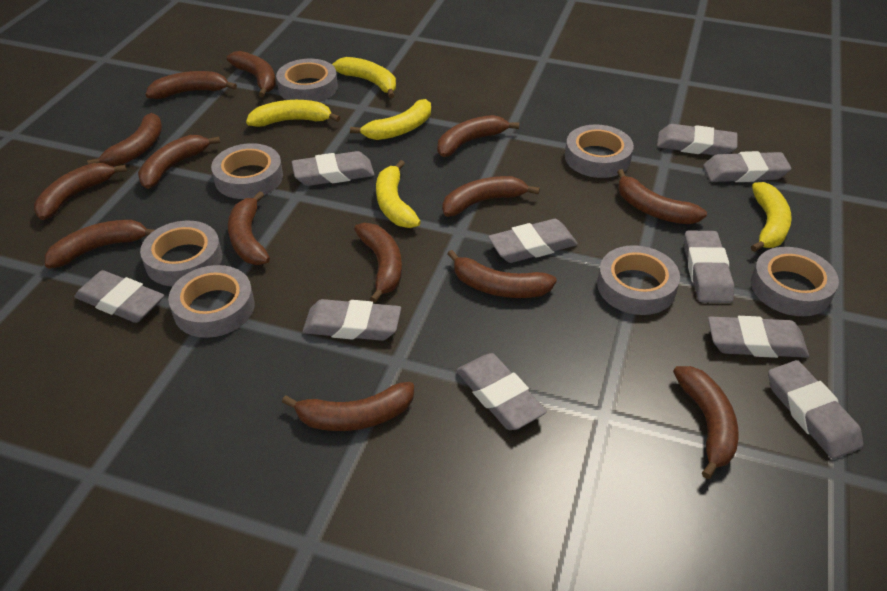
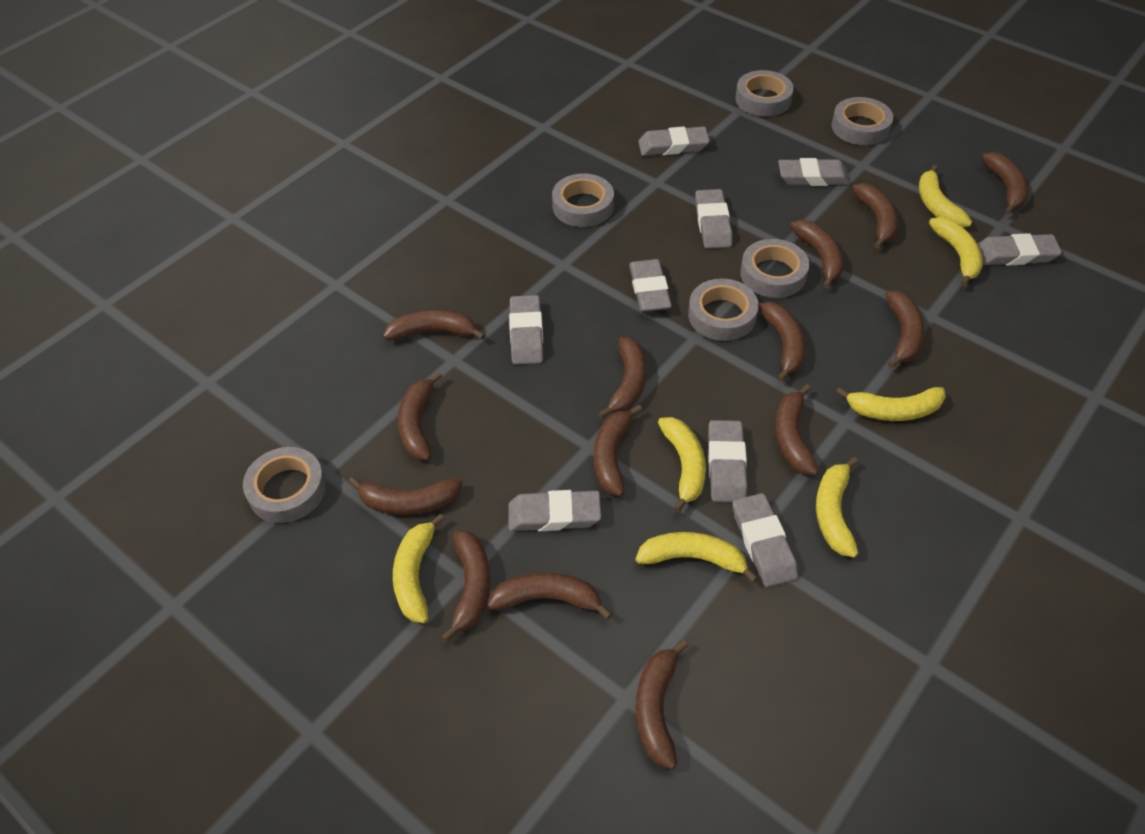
grey eraser: 10 -> 9
grey tape: 7 -> 6
yellow banana: 5 -> 7

